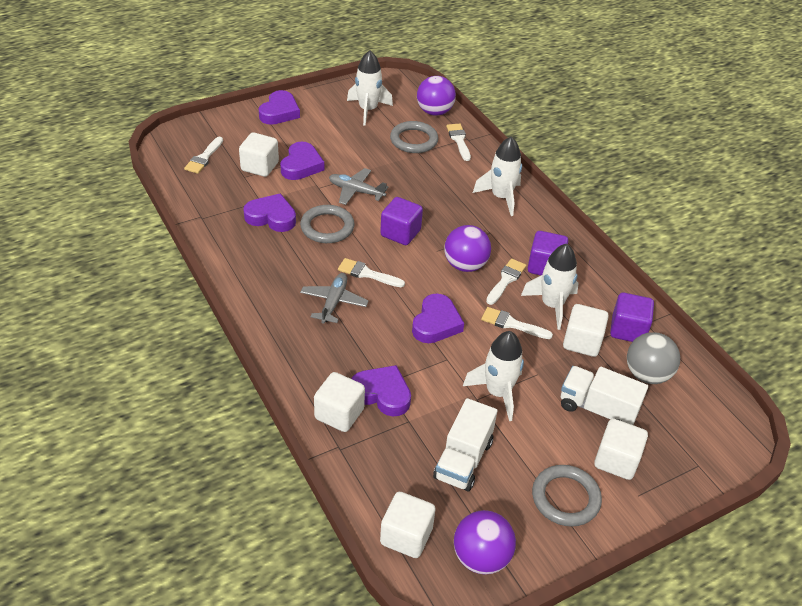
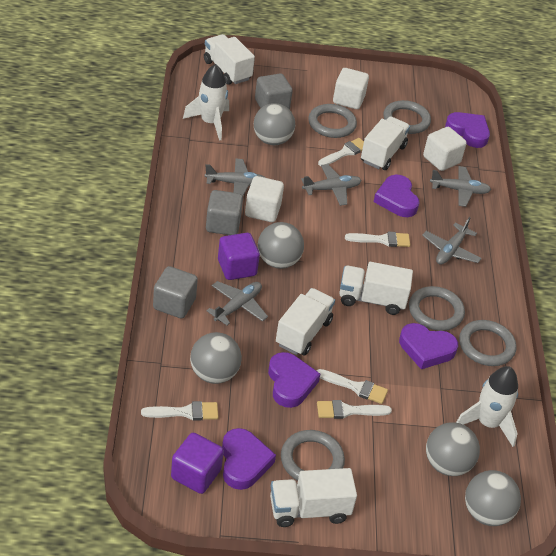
grey ball: 1 -> 5
grey cube: 0 -> 3
grey plane: 2 -> 5
grey ring: 3 -> 5
purple ball: 3 -> 0
purple cube: 3 -> 2
white cube: 5 -> 3
white rocket: 4 -> 2
white truck: 2 -> 5

